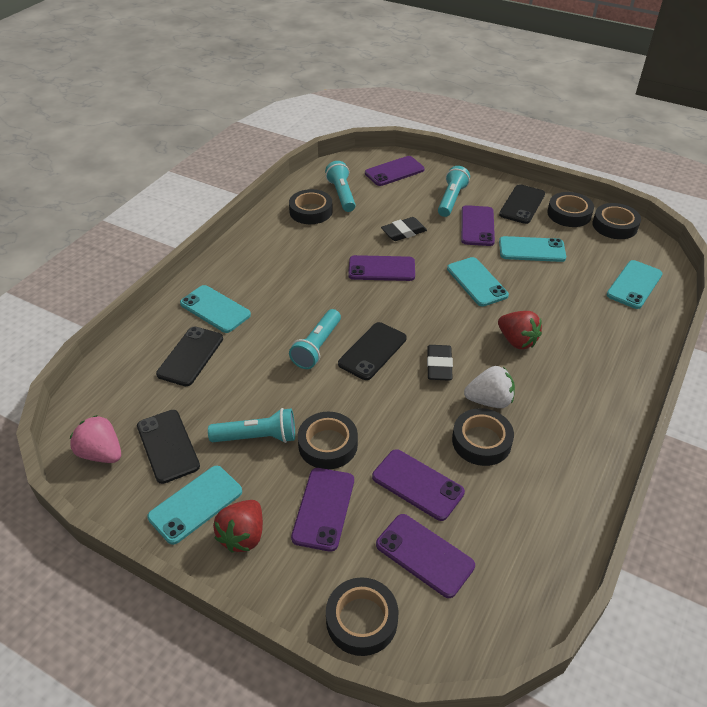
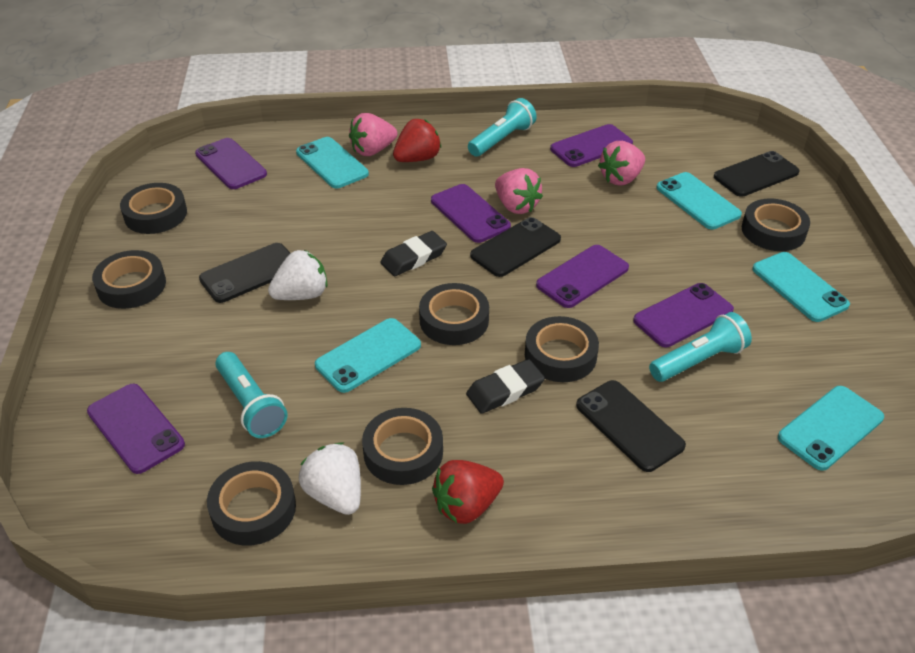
black tape: 6 -> 7
pink strawberry: 1 -> 3
turquoise flashlight: 4 -> 3
white strawberry: 1 -> 2

